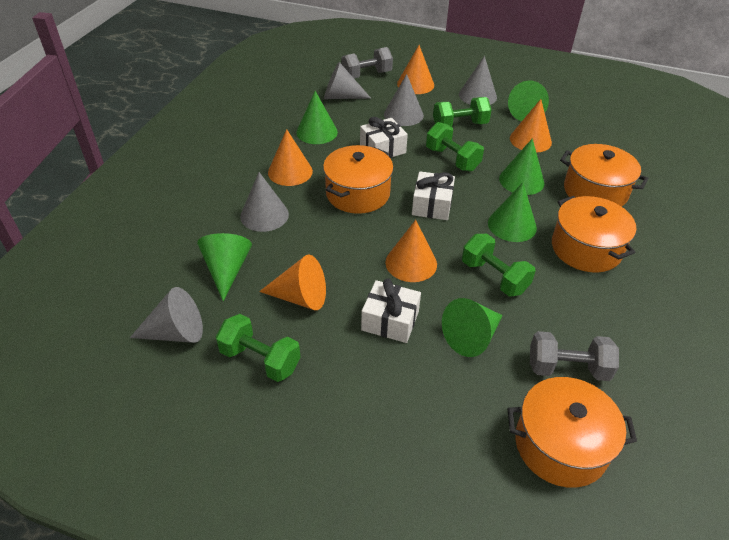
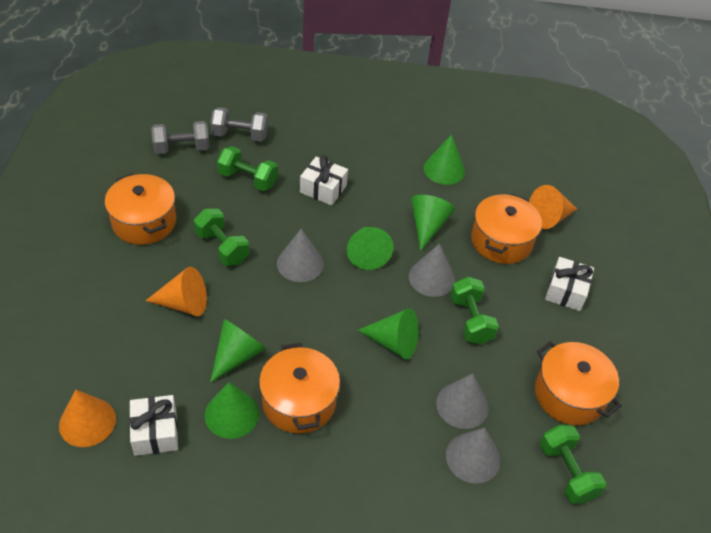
grey cone: 5 -> 4
orange cone: 5 -> 3

